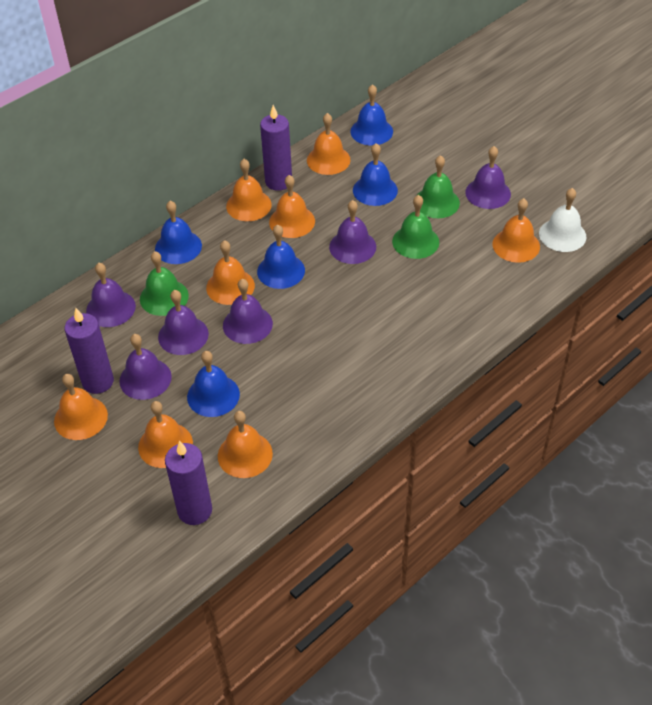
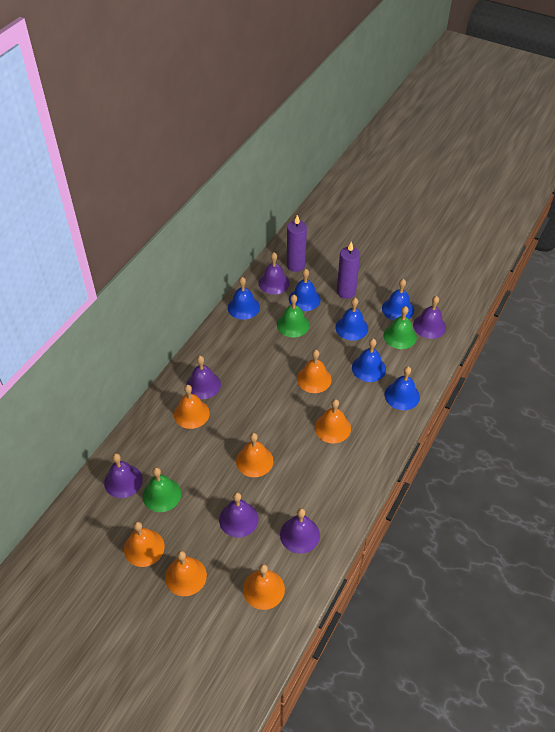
blue bell: 5 -> 6
orange bell: 8 -> 7
purple candle: 3 -> 2
white bell: 1 -> 0

